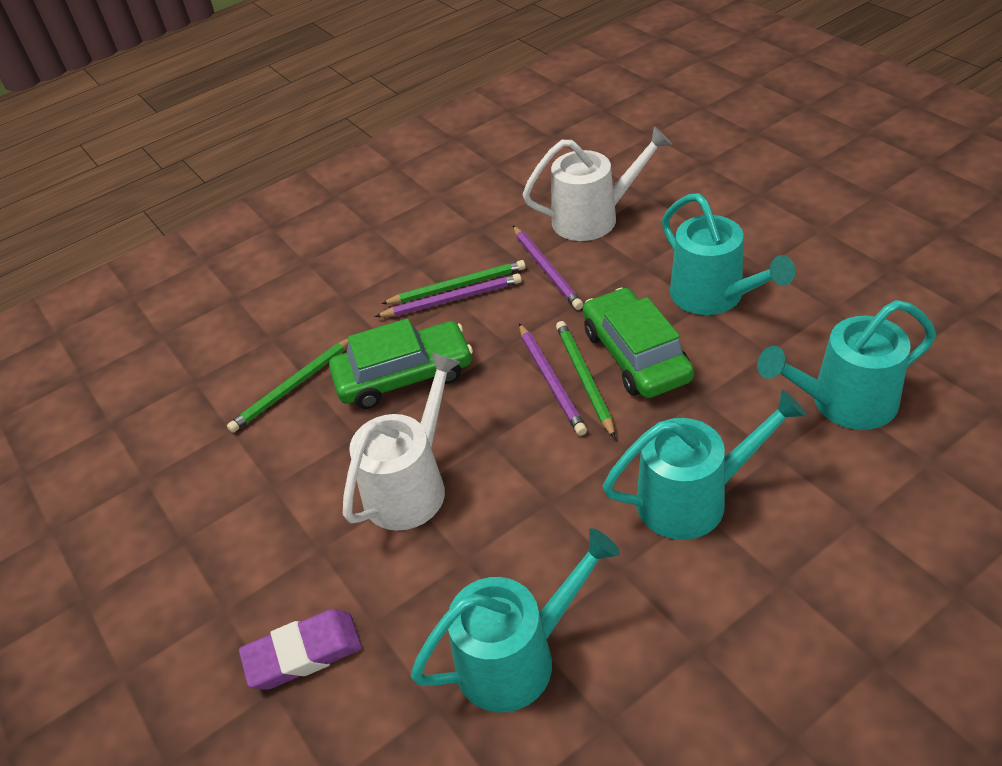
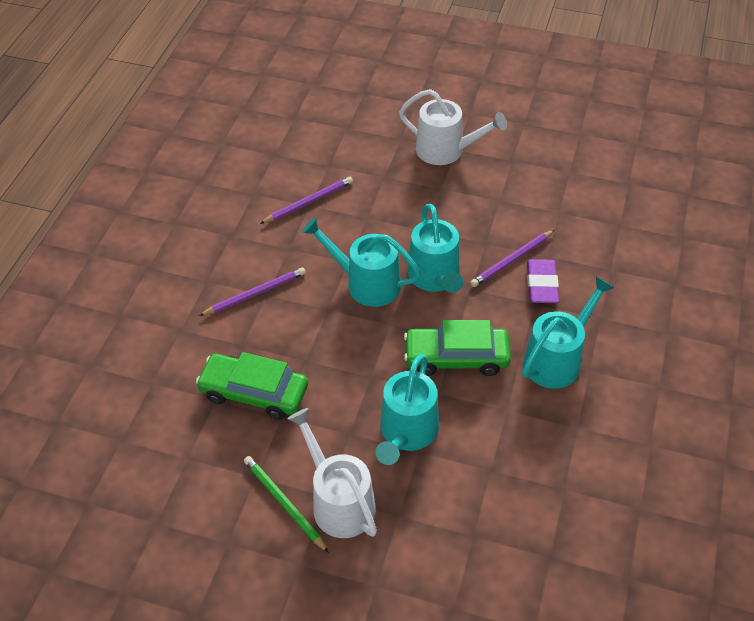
green pencil: 3 -> 1

